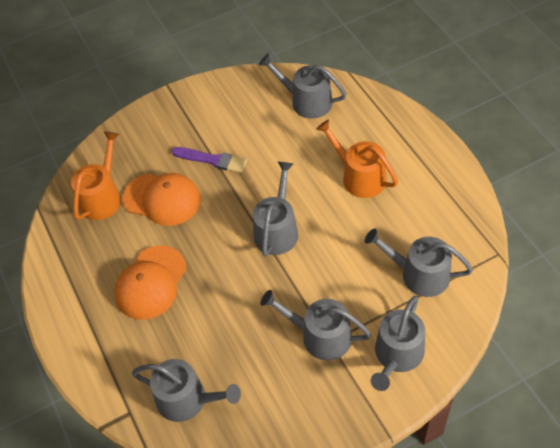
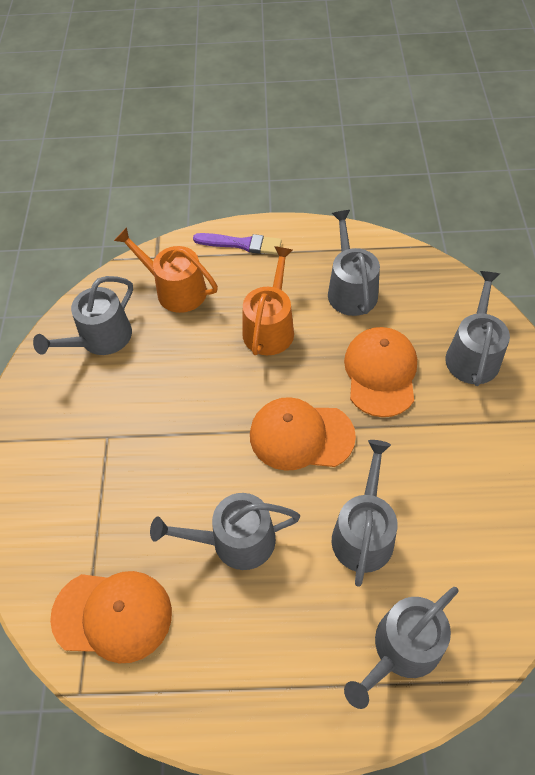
orange cap: 2 -> 3

